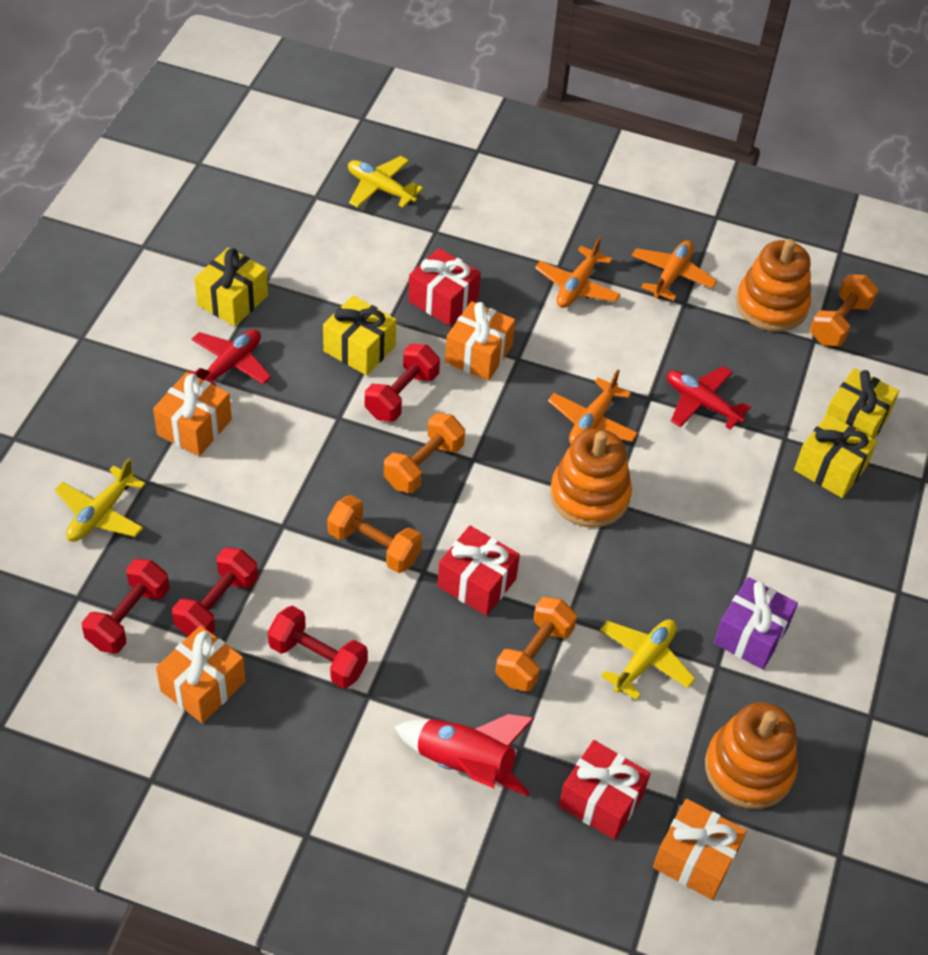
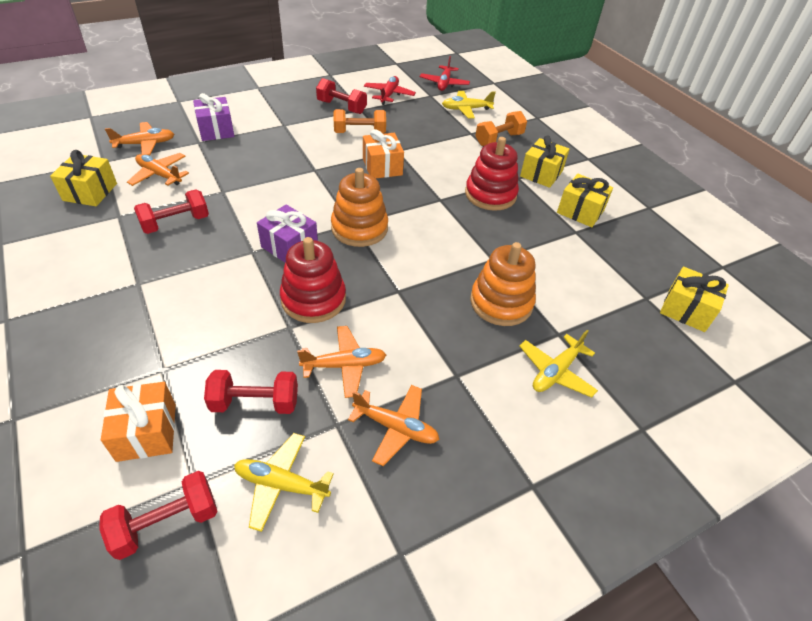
orange dumbbell: 4 -> 2
orange gift: 4 -> 2
orange plane: 3 -> 4
orange stacking toy: 3 -> 2
purple gift: 1 -> 2
red gift: 3 -> 0
red rocket: 1 -> 0
red stacking toy: 0 -> 2

